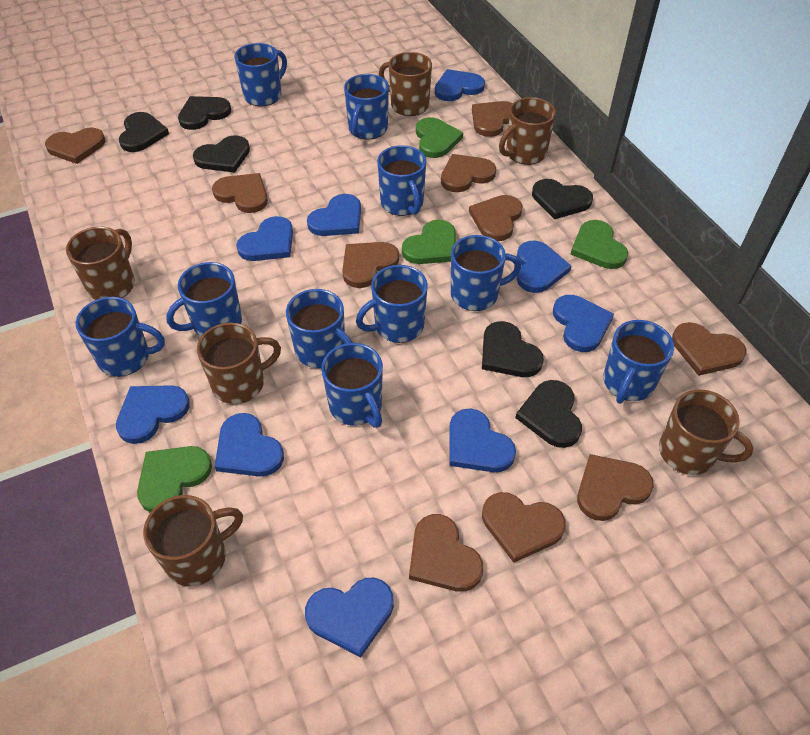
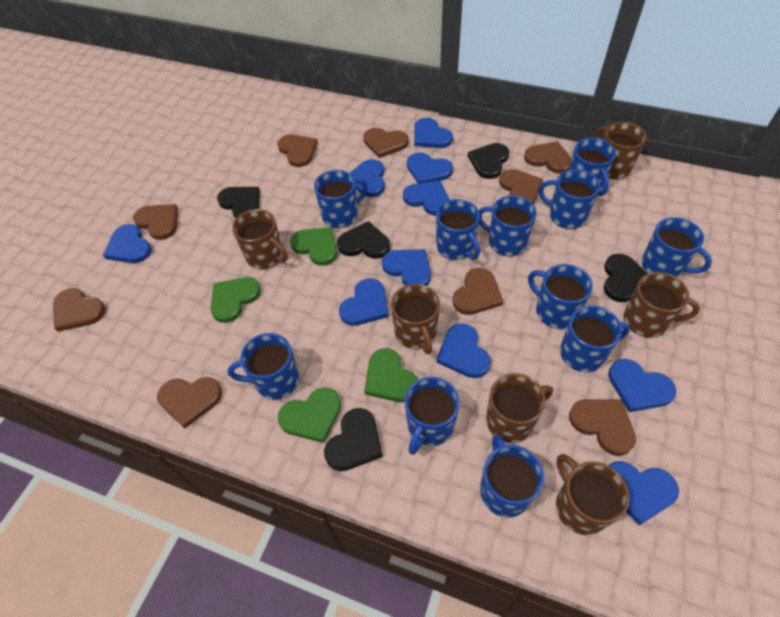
black heart: 6 -> 5
blue heart: 9 -> 10
blue mug: 10 -> 11
brown heart: 10 -> 9

